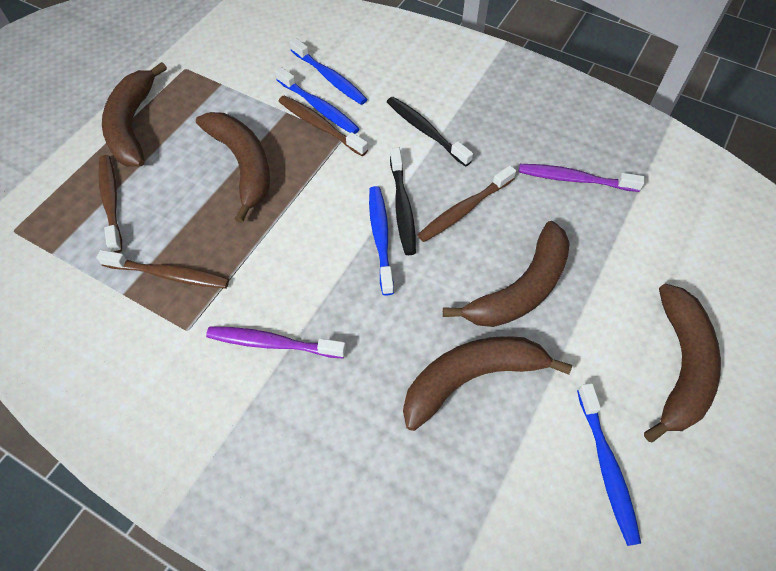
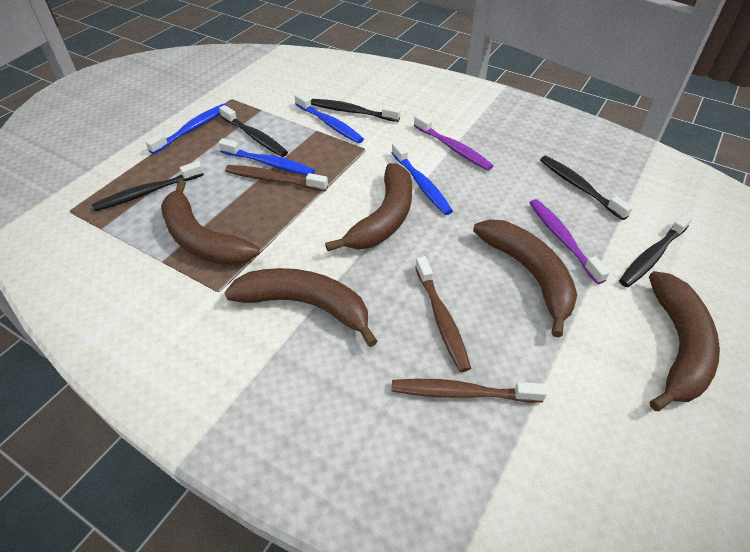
black toothbrush: 2 -> 5
brown toothbrush: 4 -> 3

